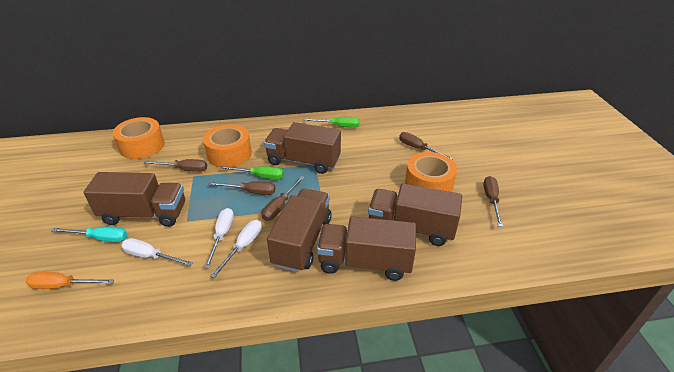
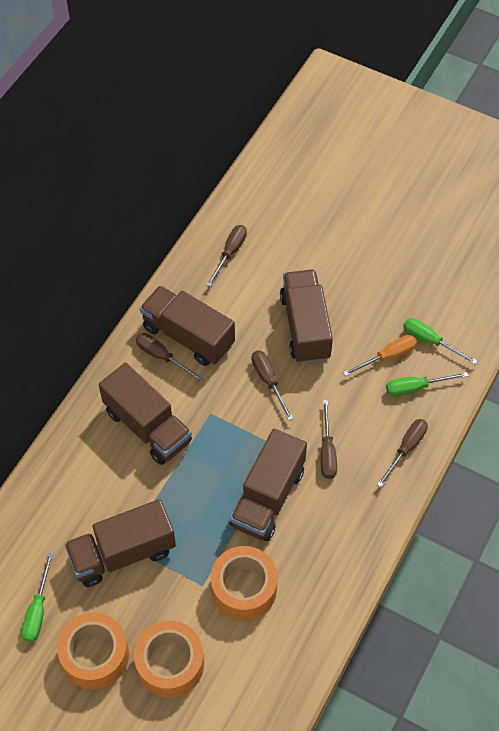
green screwdriver: 2 -> 3
turquoise screwdriver: 1 -> 0
white screwdriver: 3 -> 0

